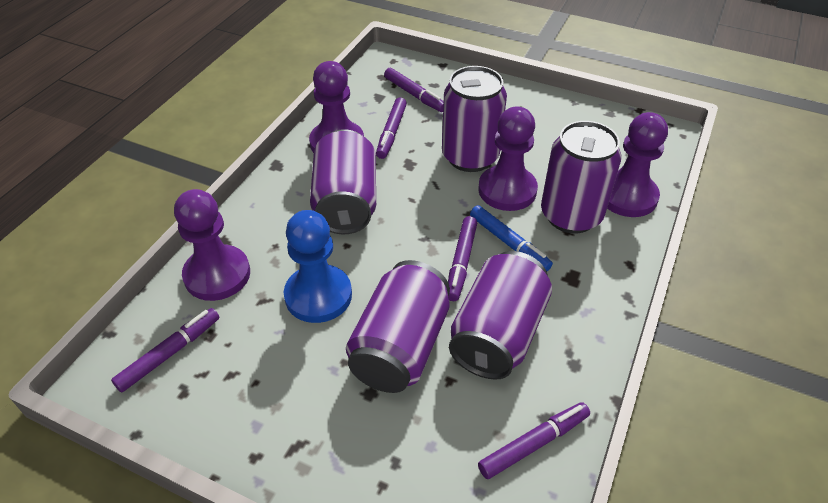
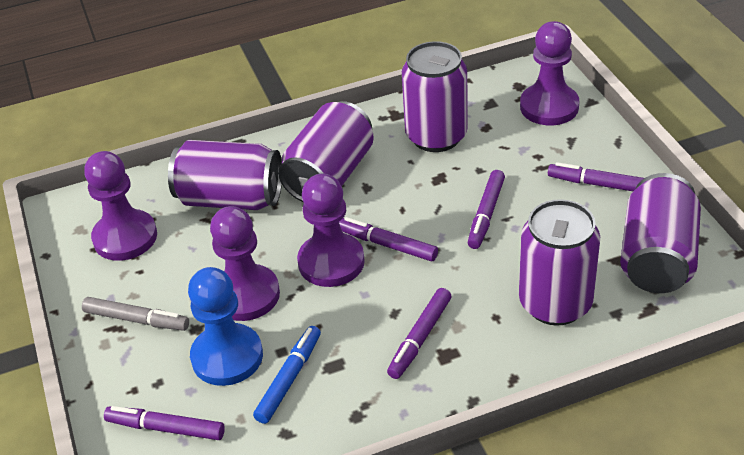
grey marker: 0 -> 1

